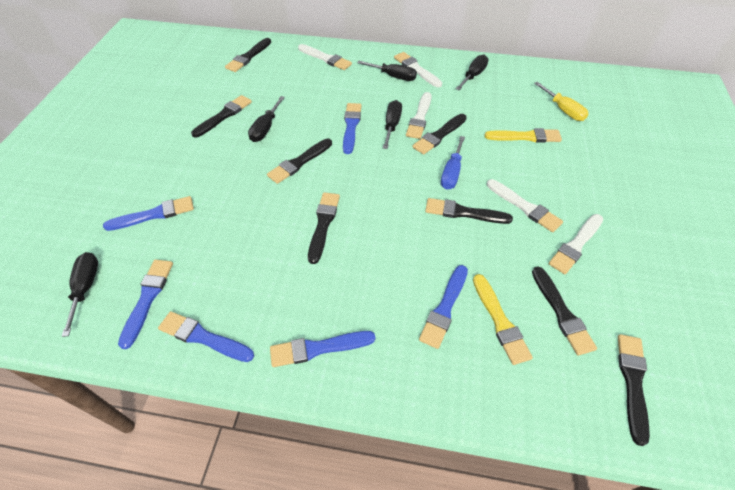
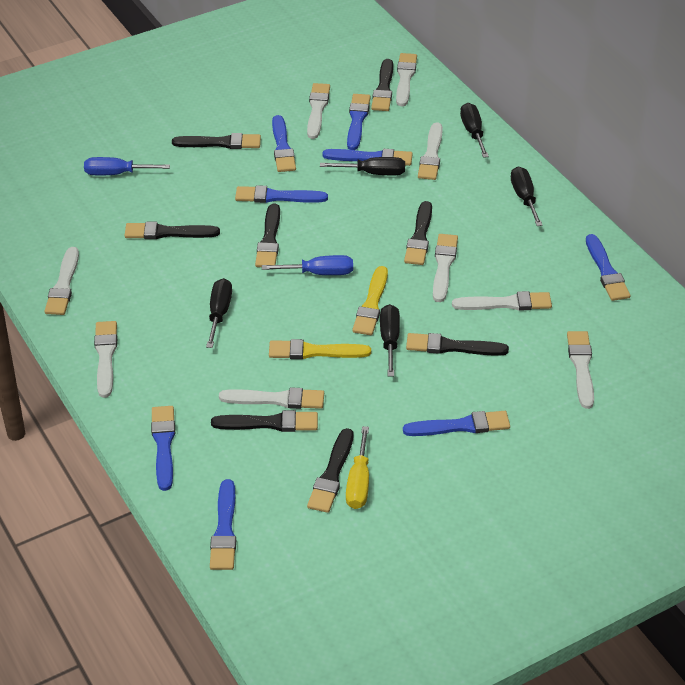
blue brush: 6 -> 8
blue screwdriver: 1 -> 2
white brush: 5 -> 9

